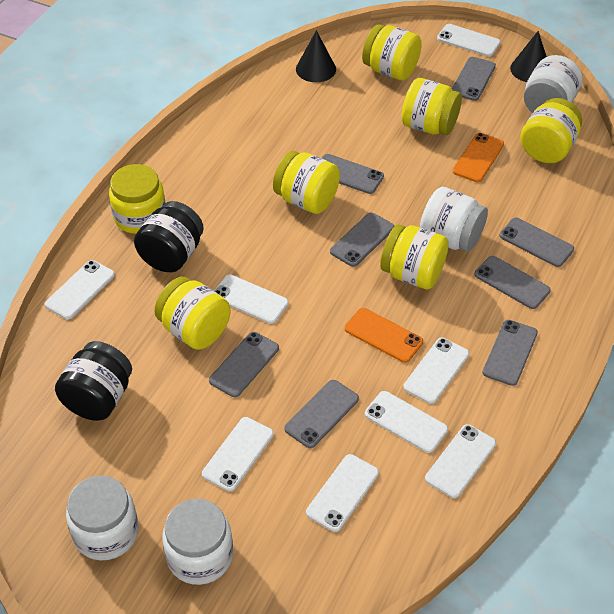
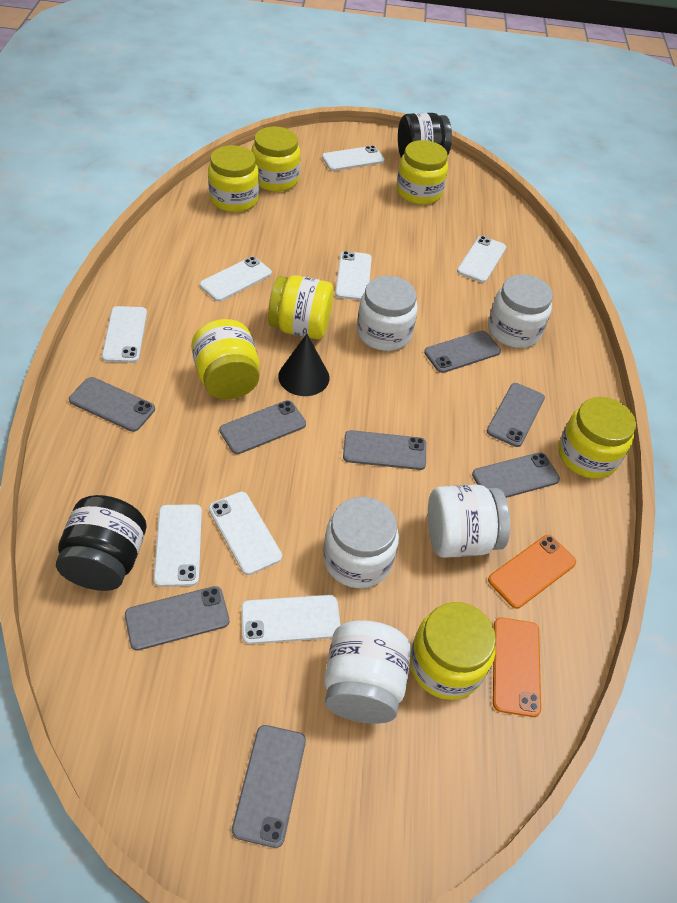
black cone: 2 -> 1
white jar: 4 -> 5

